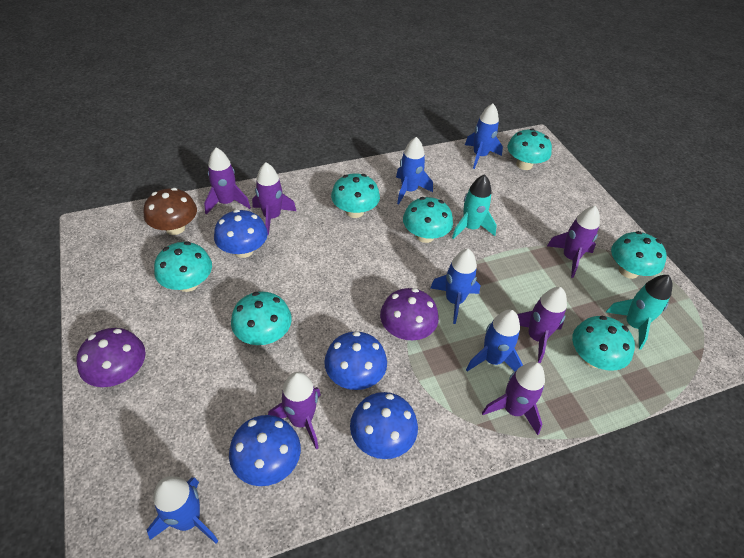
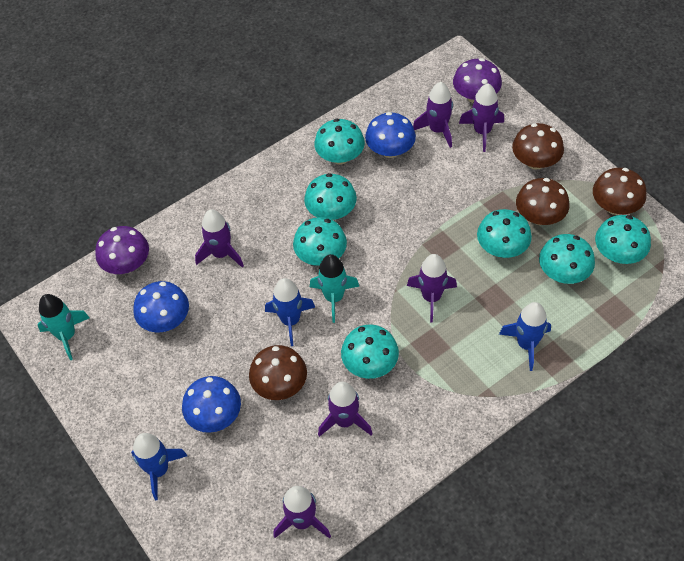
blue mushroom: 4 -> 3
blue rocket: 5 -> 3
brown mushroom: 1 -> 4

